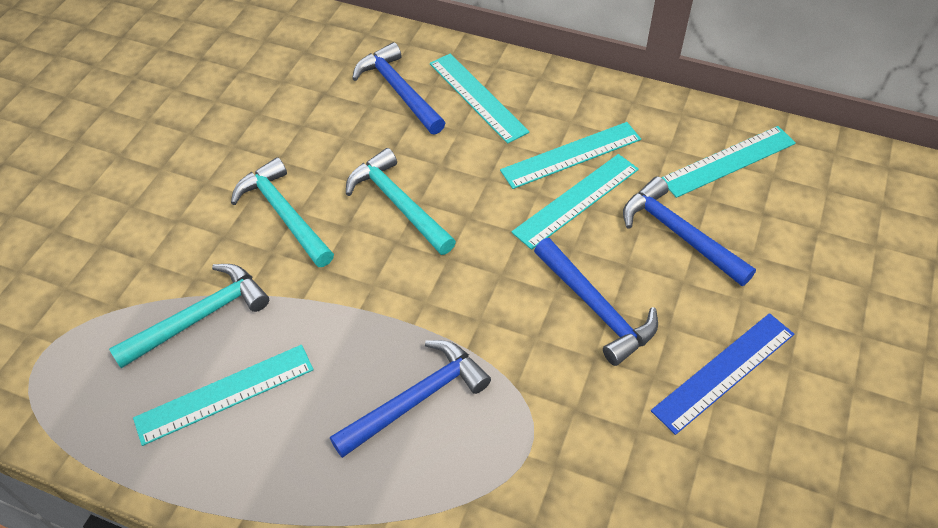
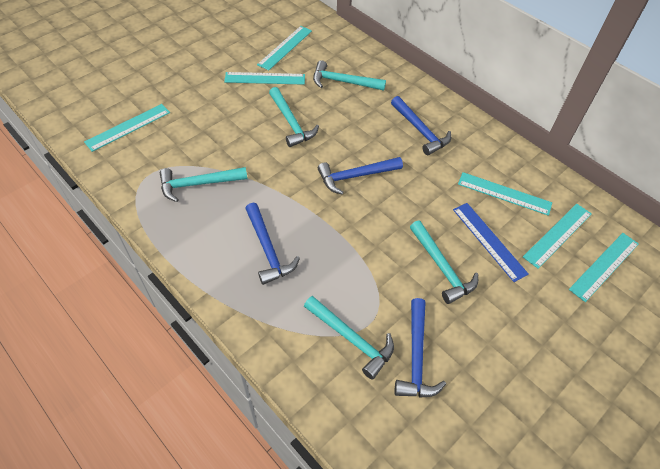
turquoise hammer: 3 -> 5
turquoise ruler: 5 -> 6

